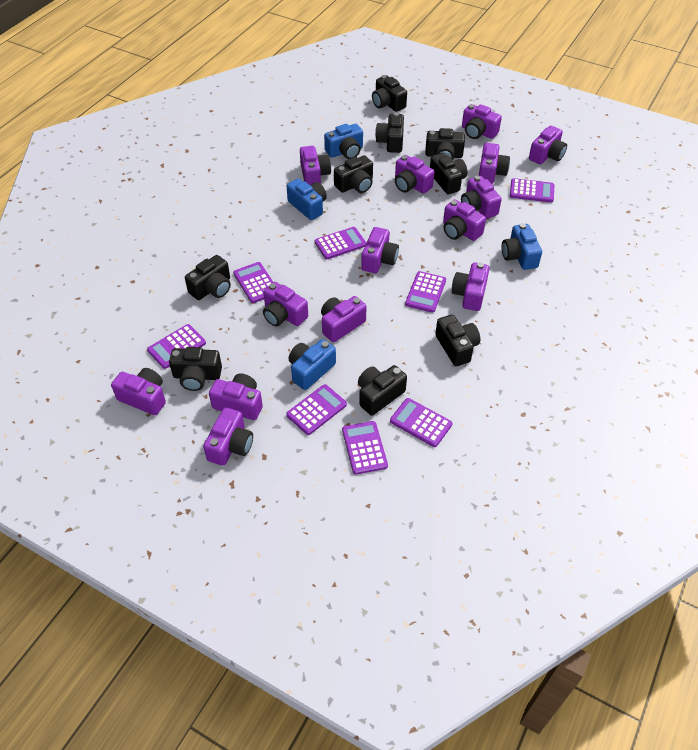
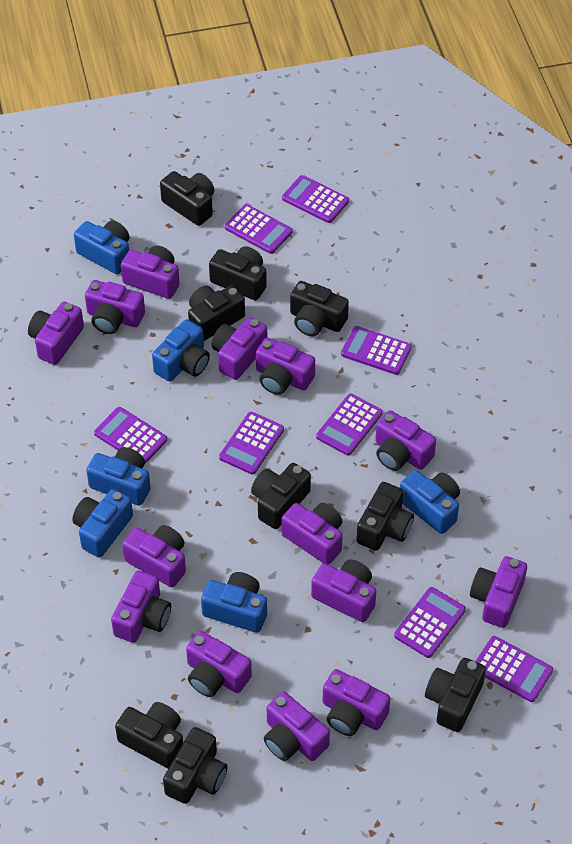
blue camera: 4 -> 6

